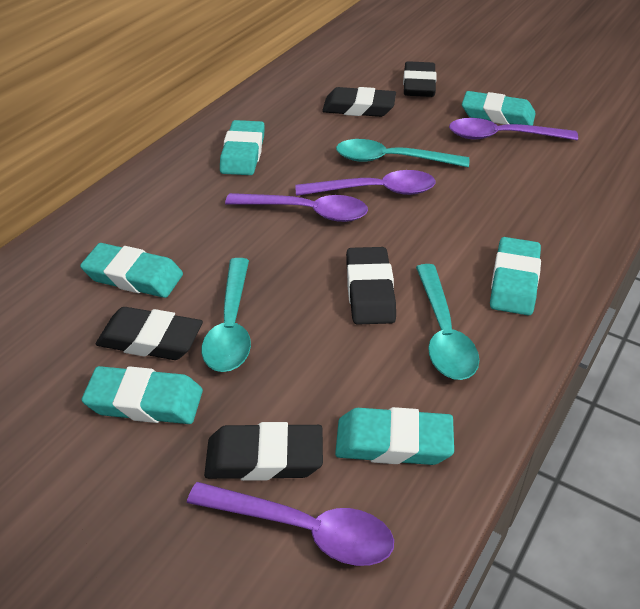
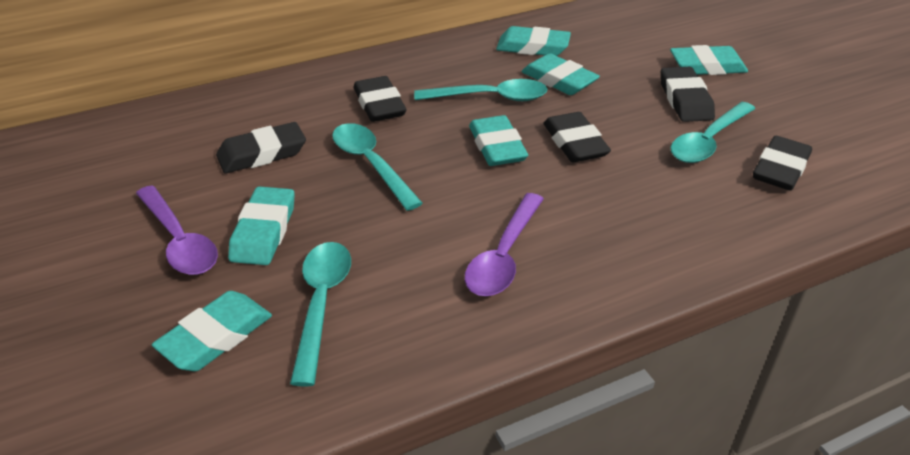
purple spoon: 4 -> 2
turquoise spoon: 3 -> 4

